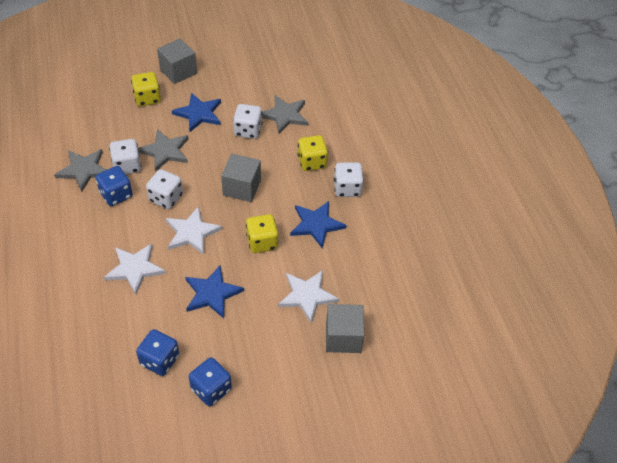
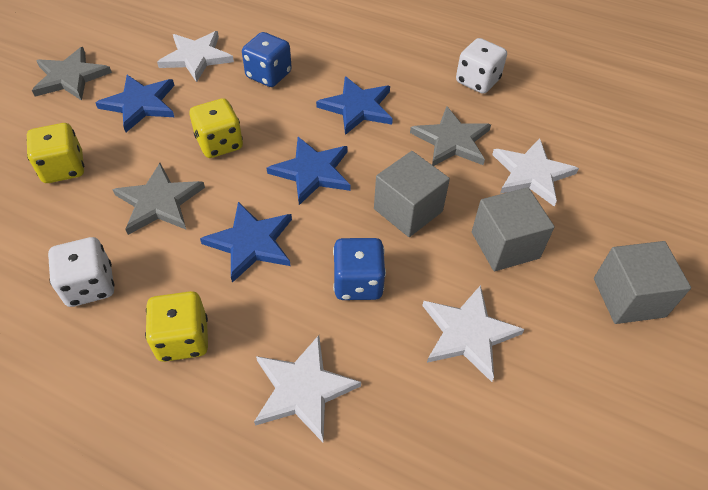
blue dice: 3 -> 2
blue star: 3 -> 4
white dice: 4 -> 2
white star: 3 -> 4

